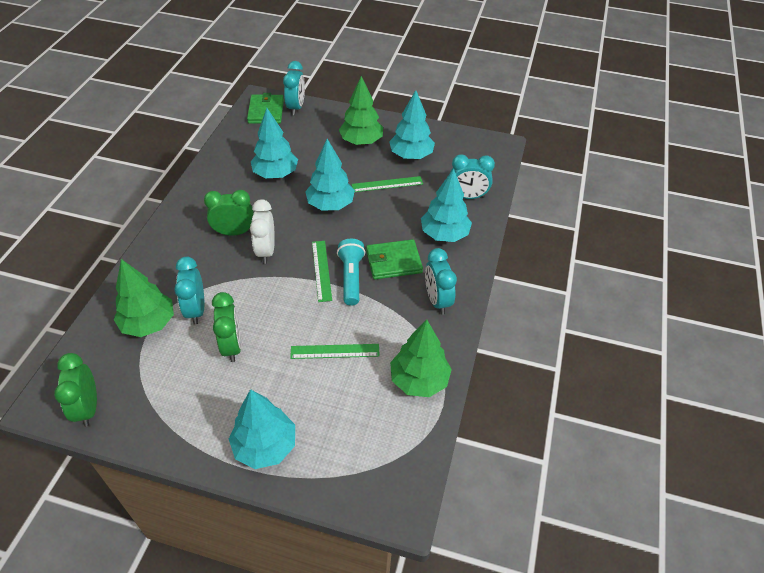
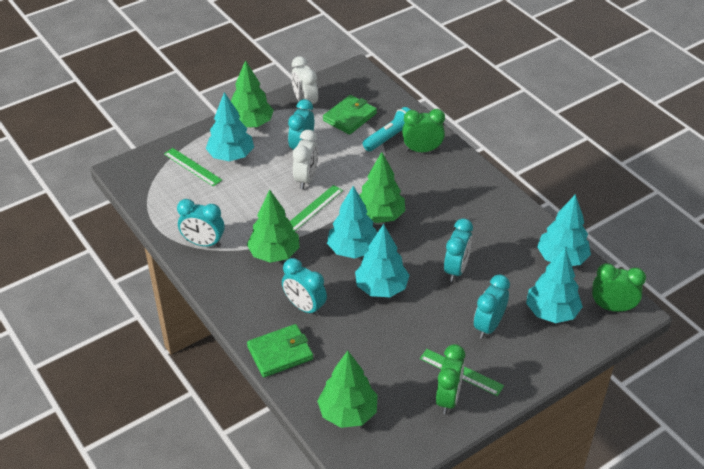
green tree: 3 -> 4
turquoise clock: 4 -> 5
white clock: 1 -> 2

